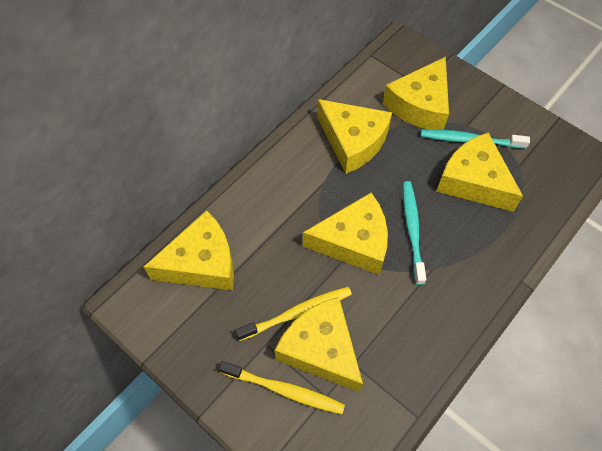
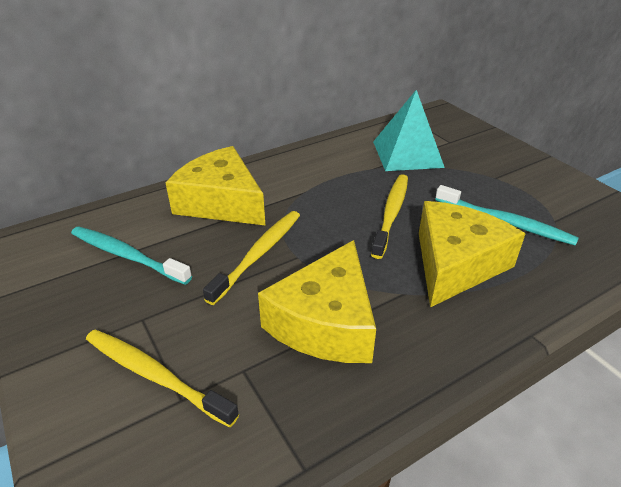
turquoise pyramid: 0 -> 1
yellow cheese: 6 -> 3
yellow toothbrush: 2 -> 3

